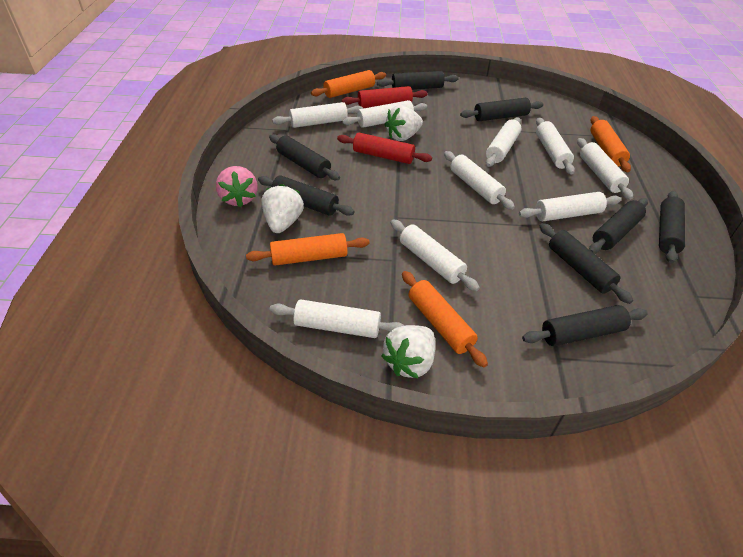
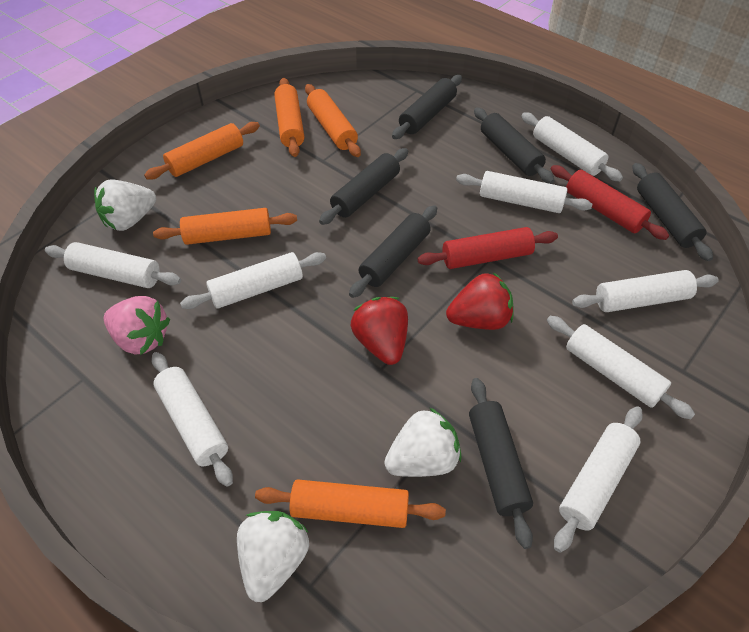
black rolling pin: 8 -> 6
orange rolling pin: 4 -> 5
red strawberry: 0 -> 2
white rolling pin: 9 -> 8

